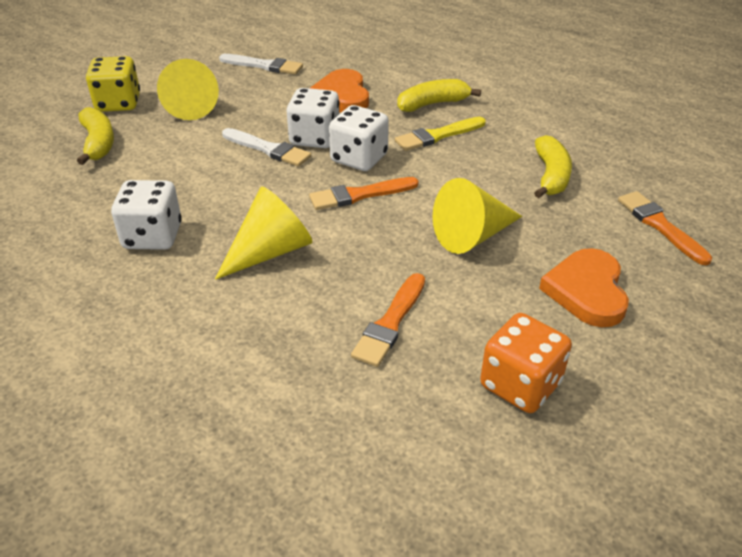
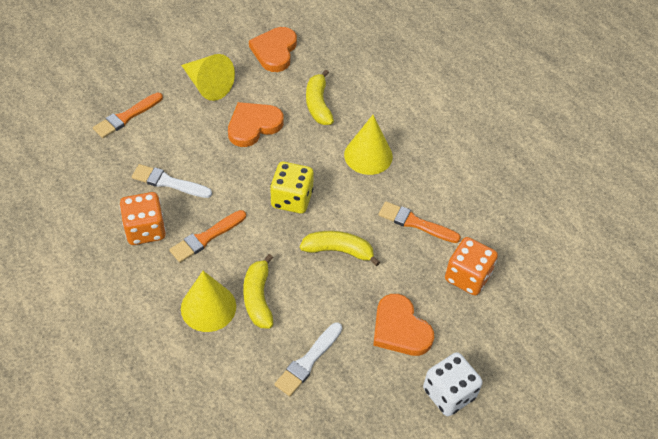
orange dice: 1 -> 2
orange heart: 2 -> 3
white dice: 3 -> 1
yellow brush: 1 -> 0

